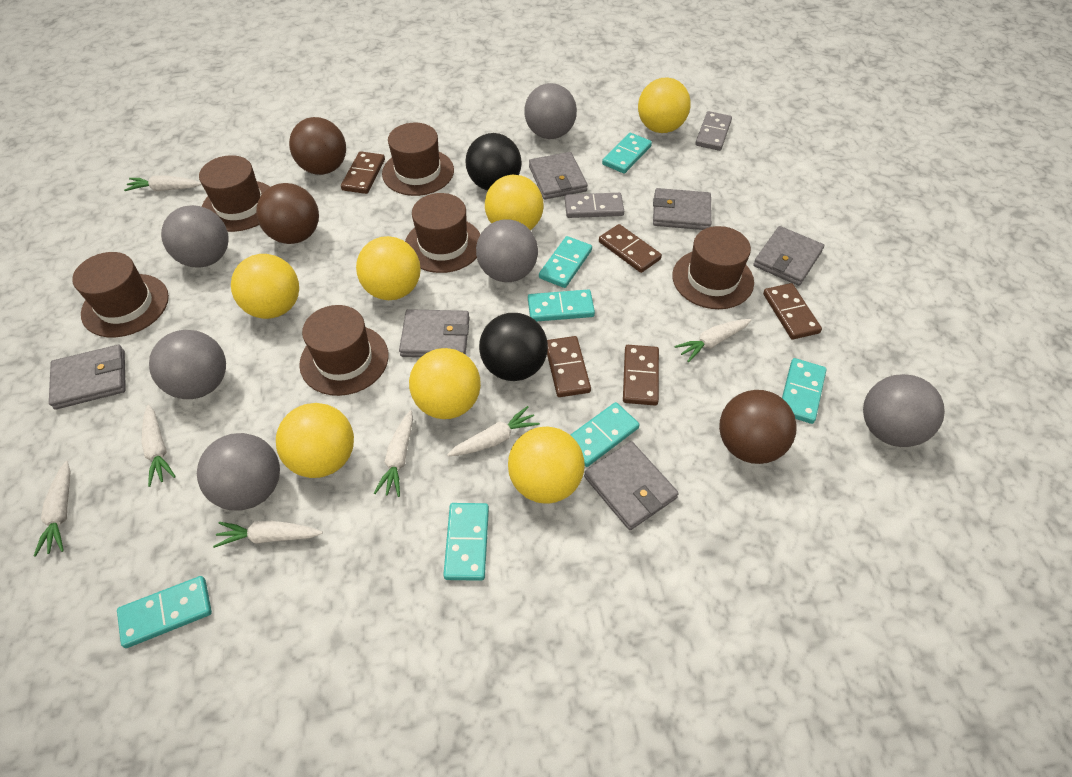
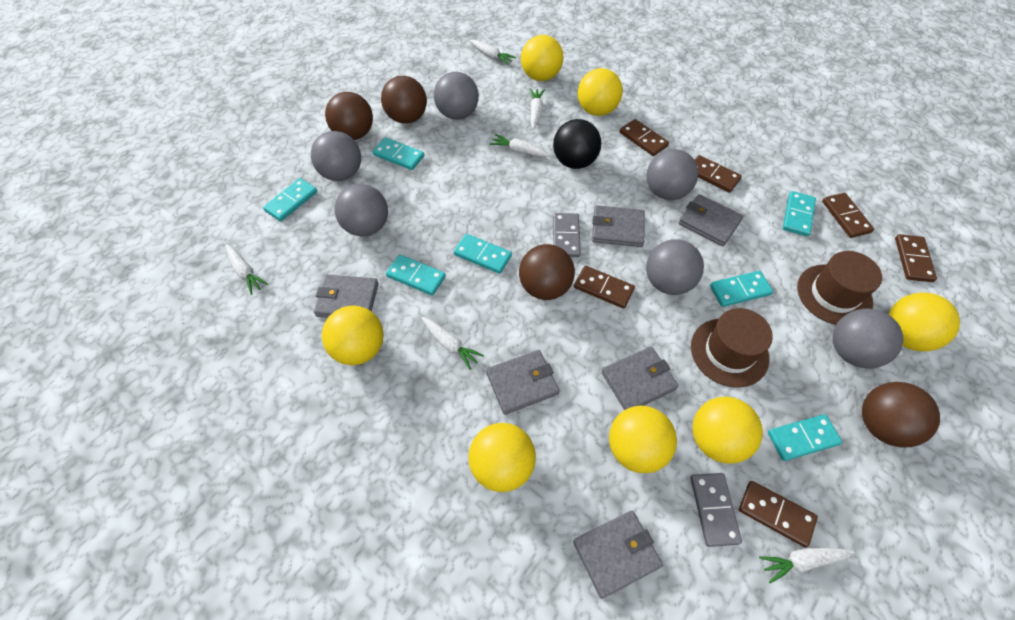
black ball: 2 -> 1
brown ball: 3 -> 4
brown domino: 5 -> 6
brown hat: 6 -> 2
white carrot: 7 -> 6

